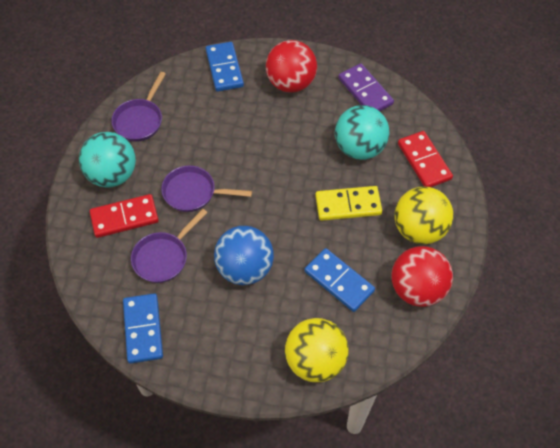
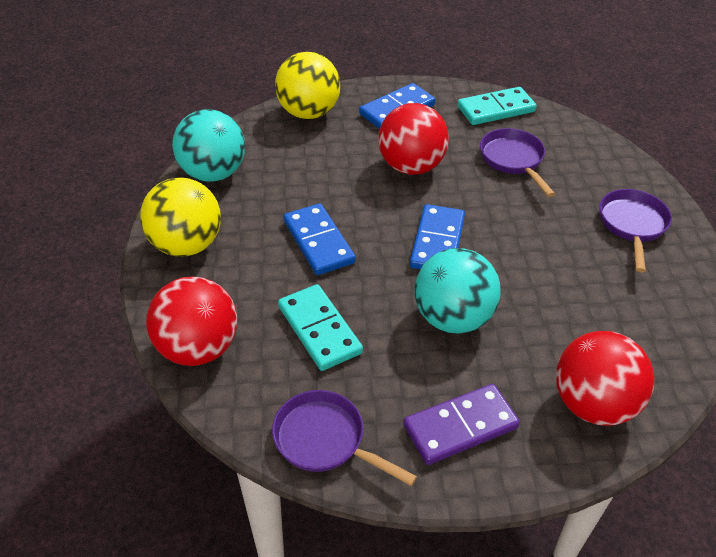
blue ball: 1 -> 0
red ball: 2 -> 3
red domino: 2 -> 0
turquoise domino: 0 -> 2
yellow domino: 1 -> 0

